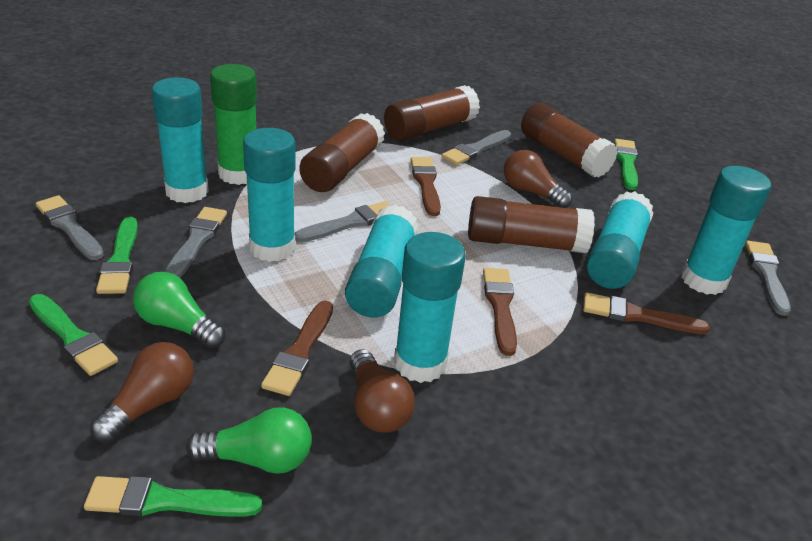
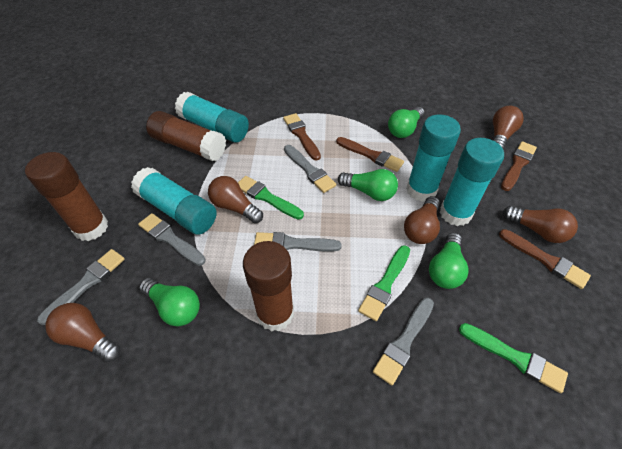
brown glue stick: 4 -> 3
brown light bulb: 3 -> 5
green brush: 4 -> 3
green glue stick: 1 -> 0
green light bulb: 2 -> 4
turquoise glue stick: 6 -> 4

